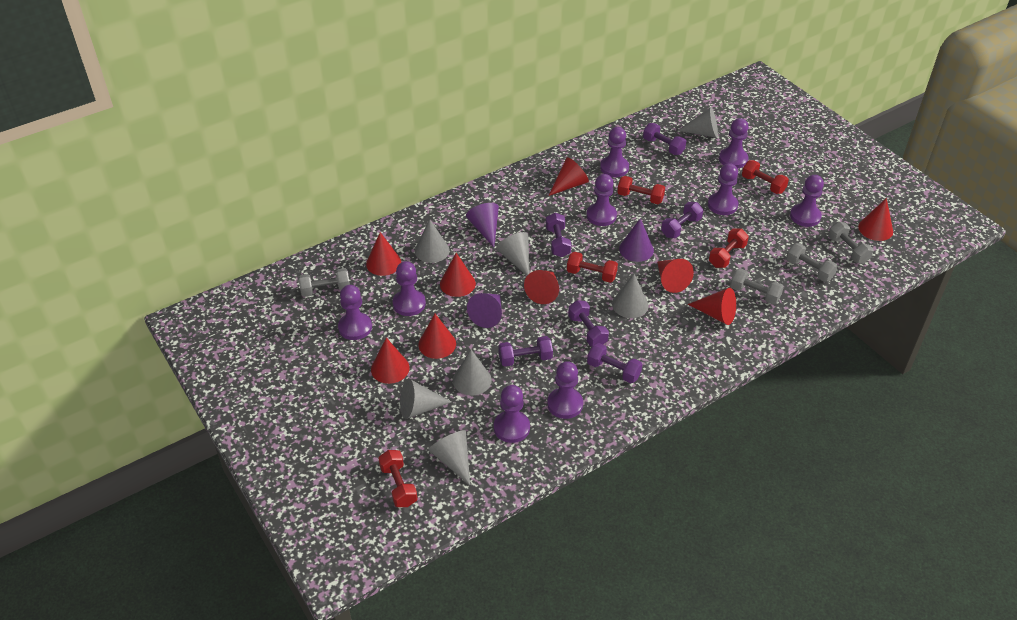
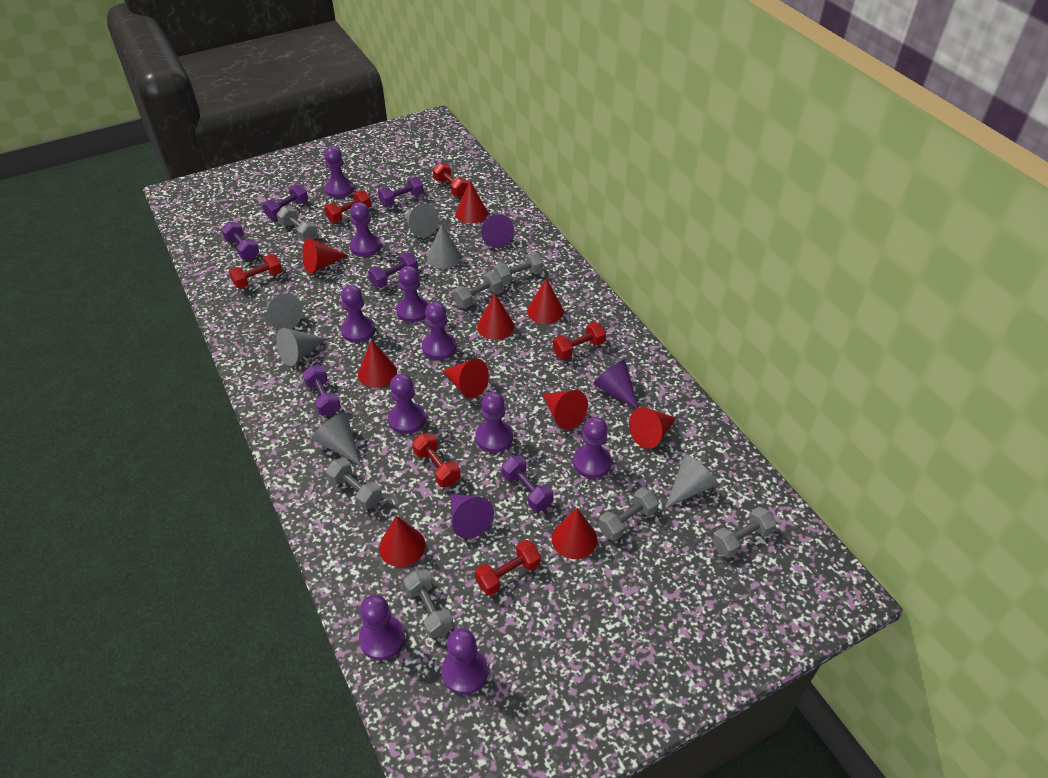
grey cone: 7 -> 6
grey dumbbell: 4 -> 7
purple pawn: 9 -> 10
red cone: 9 -> 10
red dumbbell: 5 -> 6

